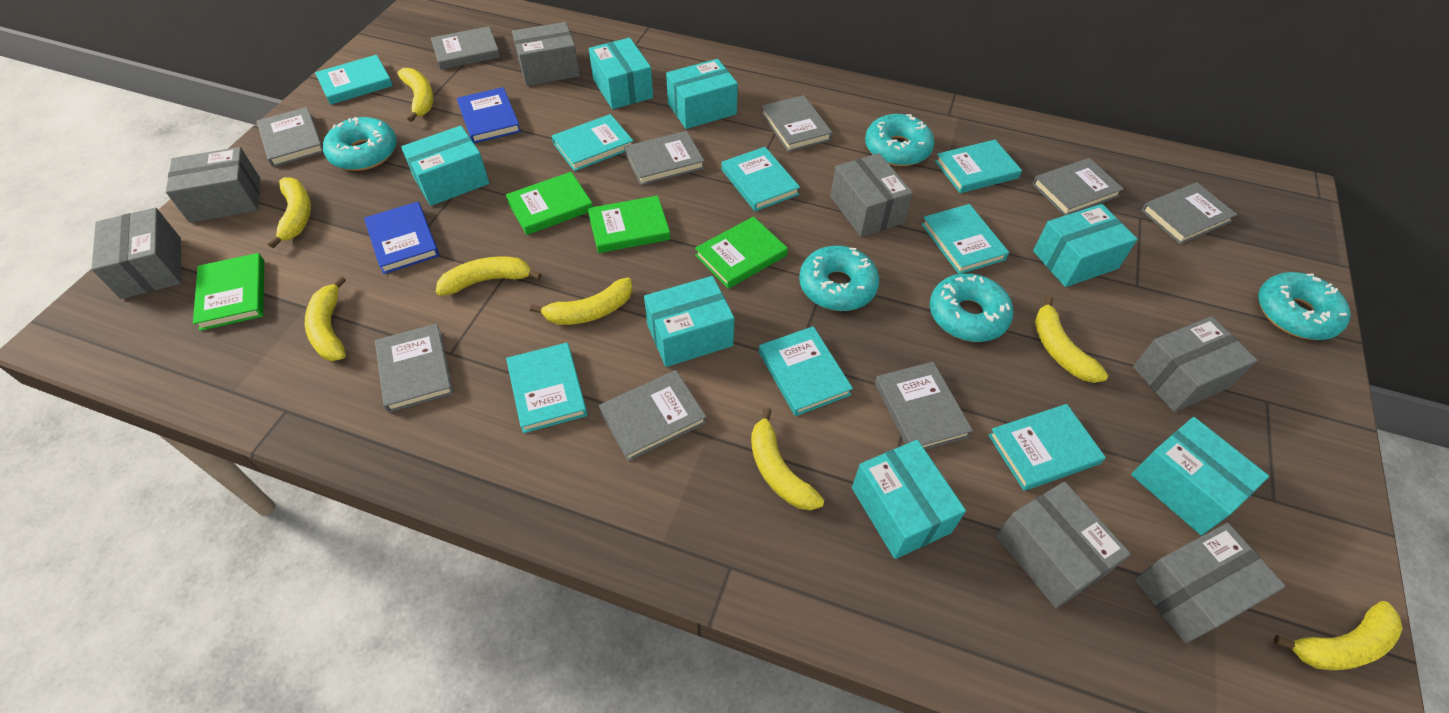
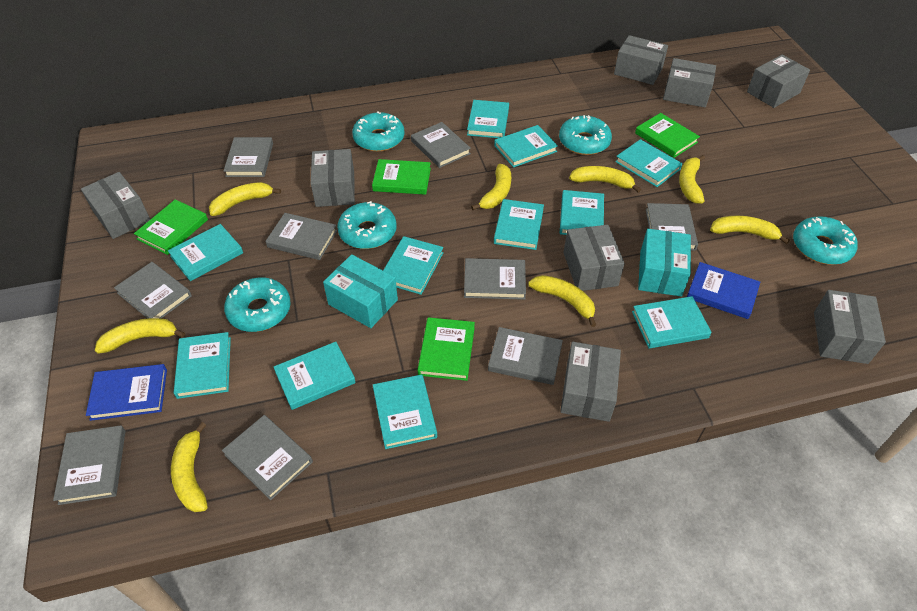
grey box: 7 -> 8
turquoise book: 8 -> 11
turquoise box: 7 -> 2

